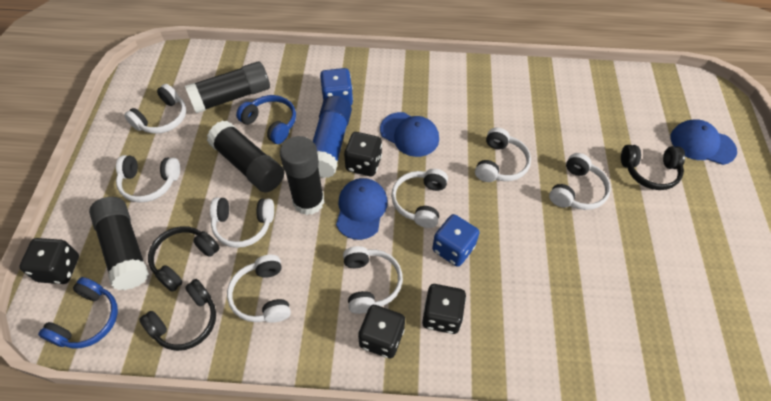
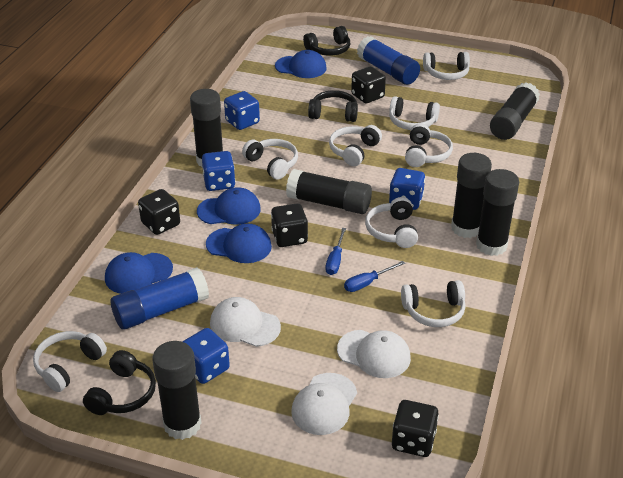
black glue stick: 4 -> 6
blue cap: 3 -> 4
blue dice: 2 -> 4
blue glue stick: 1 -> 2
blue headphones: 2 -> 0
blue screwdriver: 0 -> 2
white cap: 0 -> 3

